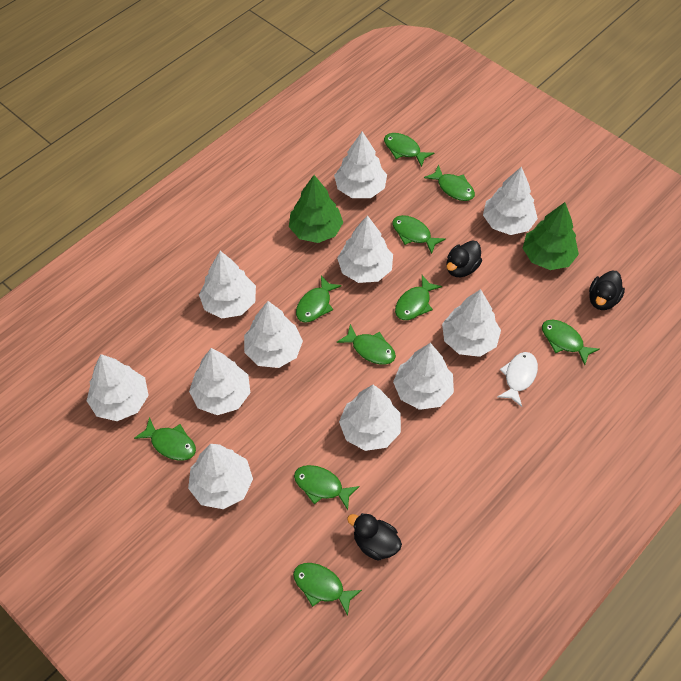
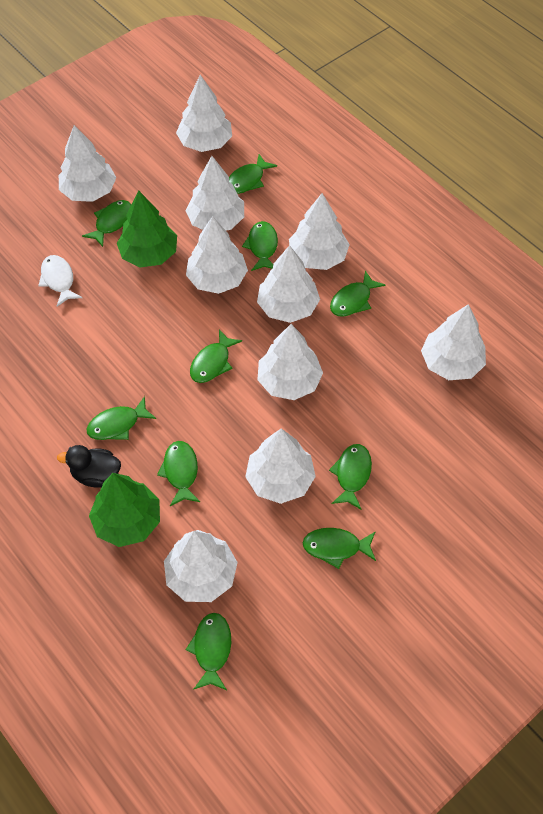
black duck: 3 -> 1
white tree: 11 -> 10

